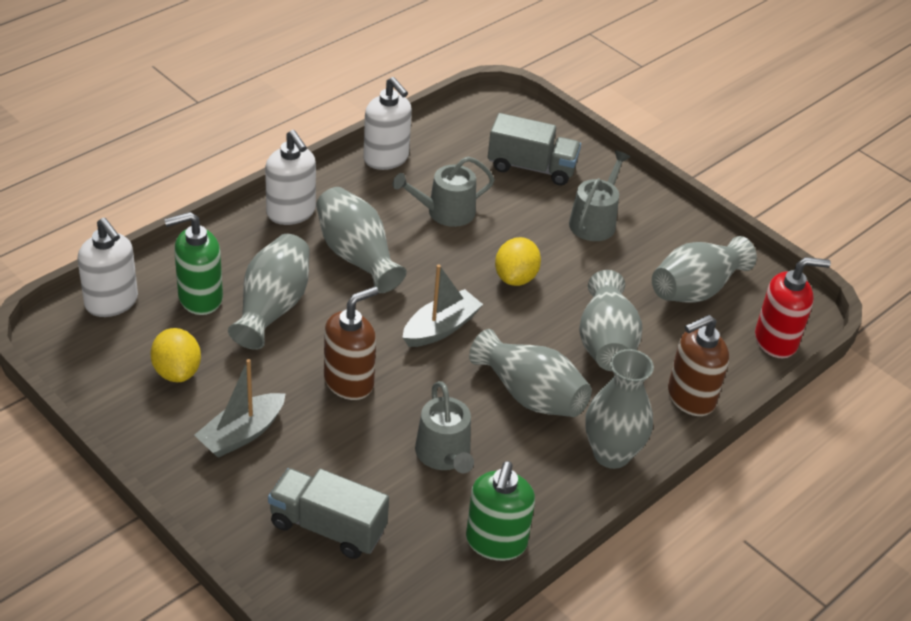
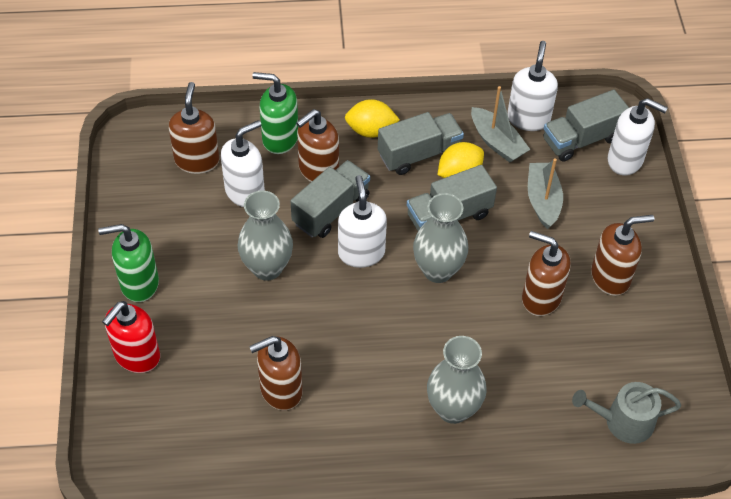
brown soap dispenser: 2 -> 5
grey truck: 2 -> 4
grey vase: 6 -> 3
grey watering can: 3 -> 1
white soap dispenser: 3 -> 4

